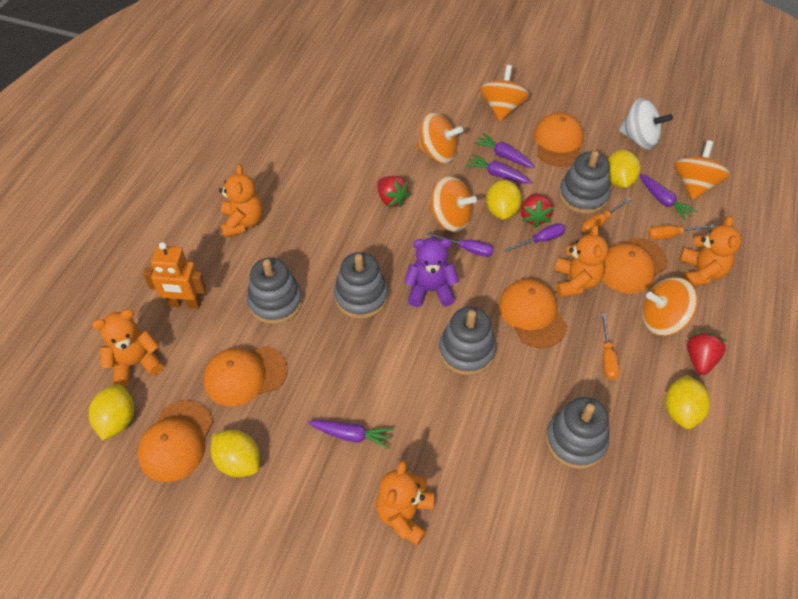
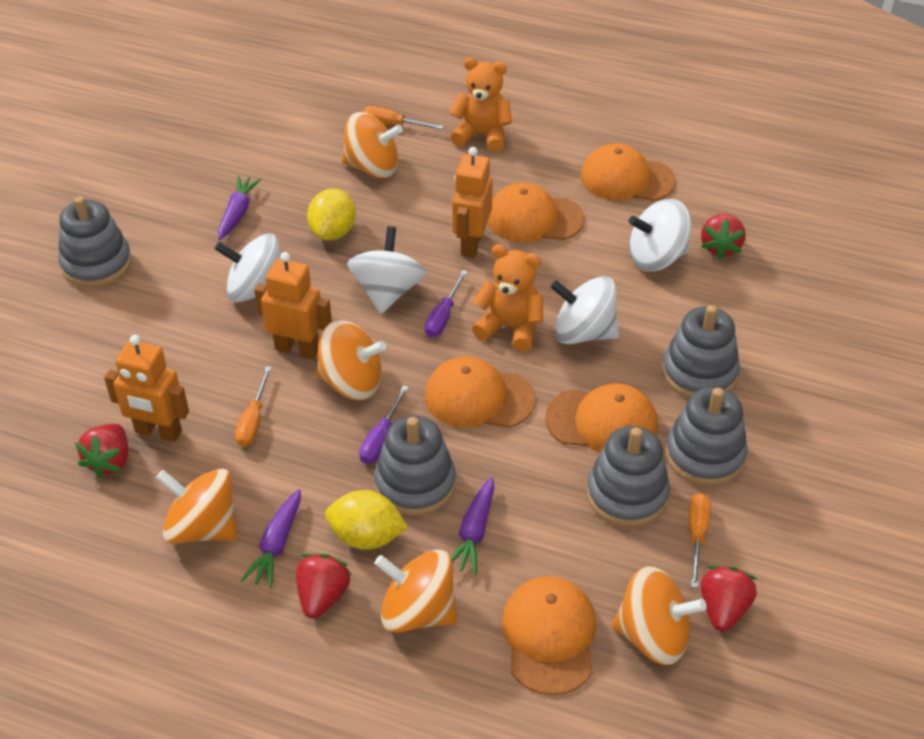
orange robot: 1 -> 3
orange teddy bear: 5 -> 2
purple carrot: 4 -> 3
purple teddy bear: 1 -> 0
red strawberry: 3 -> 4
white spinning top: 1 -> 4
yellow lemon: 5 -> 2

